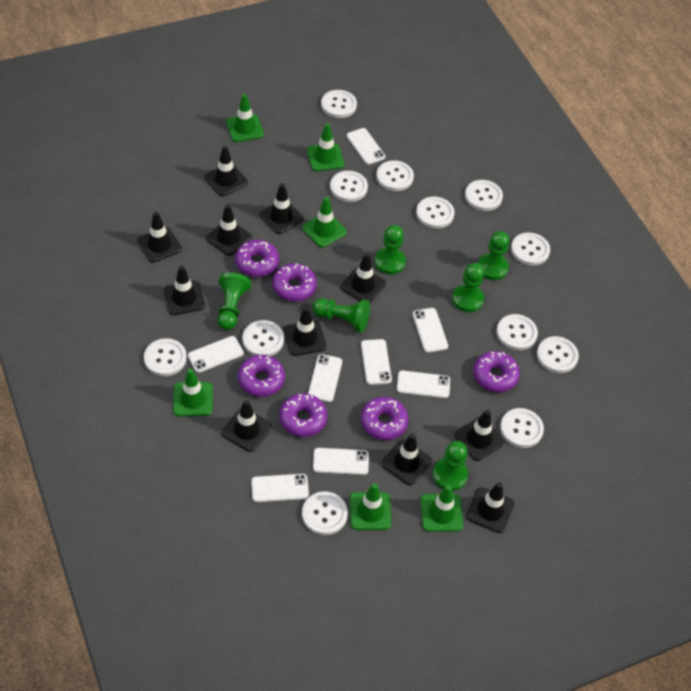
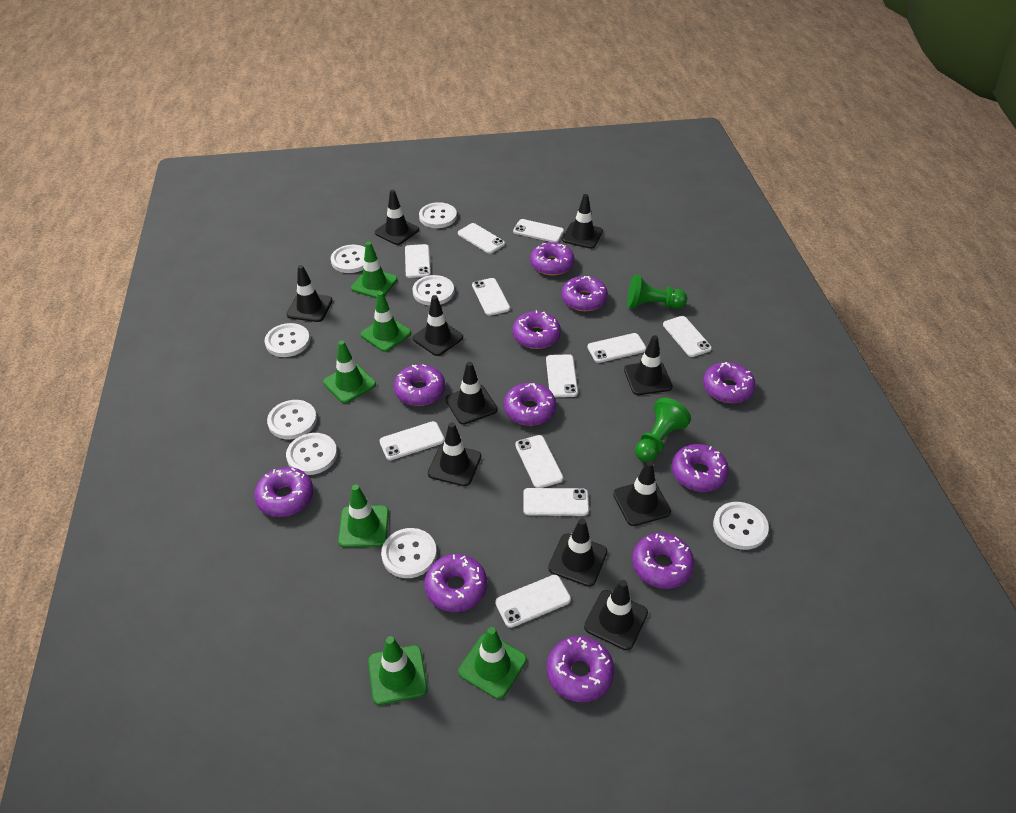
black traffic cone: 11 -> 10
green pawn: 6 -> 2
purple donut: 6 -> 11
white button: 12 -> 8
white phone: 8 -> 11

